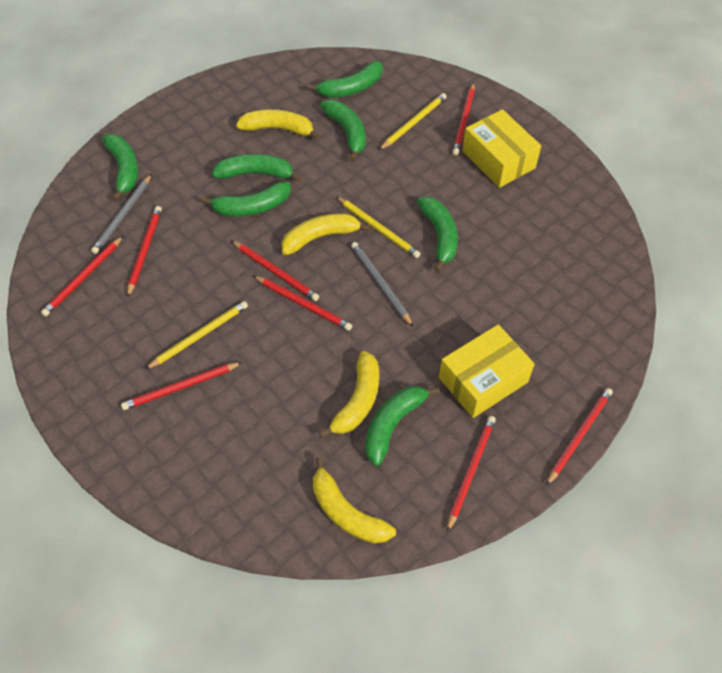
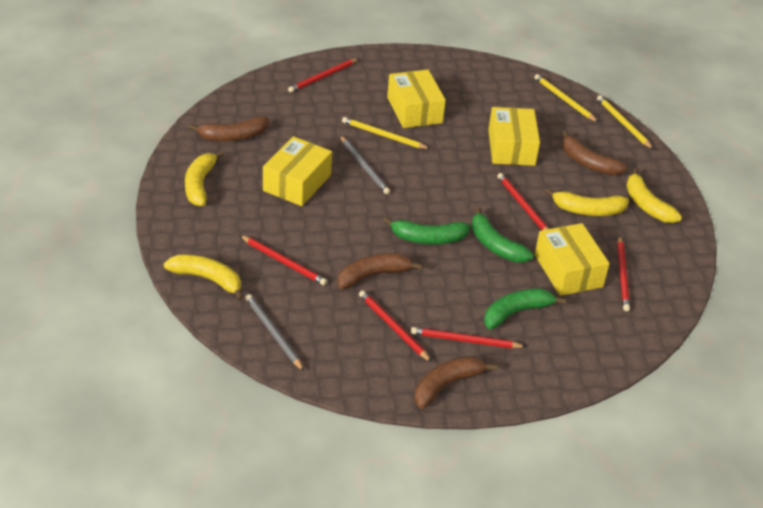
brown banana: 0 -> 4
green banana: 7 -> 3
red pencil: 8 -> 6
yellow box: 2 -> 4

